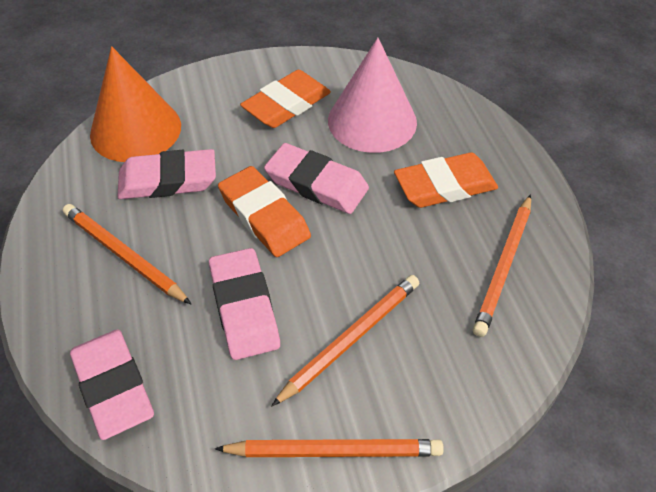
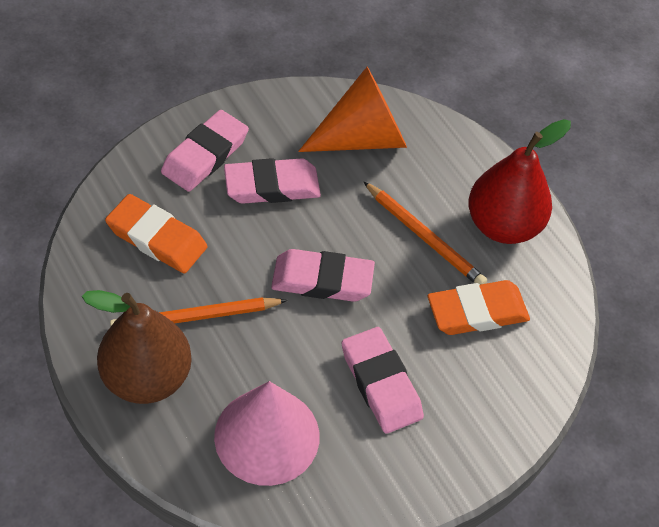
brown pear: 0 -> 1
orange eraser: 3 -> 2
orange pencil: 4 -> 2
red pear: 0 -> 1

